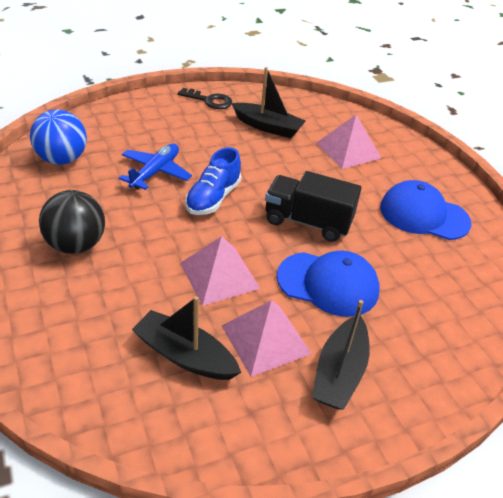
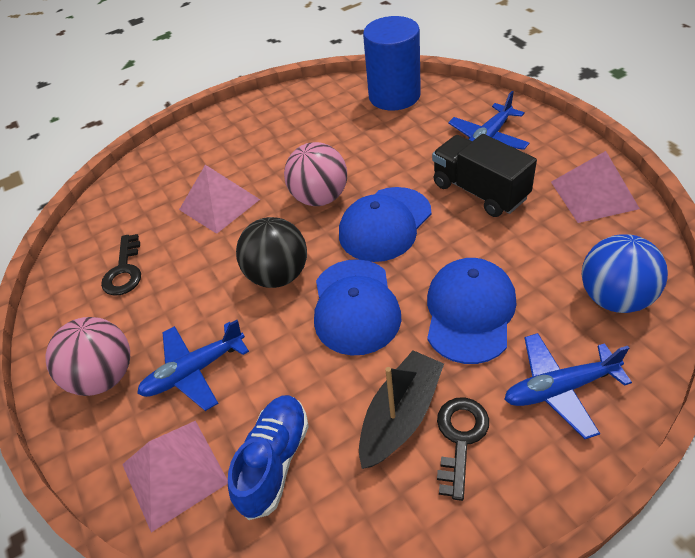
black boat: 3 -> 1
black key: 1 -> 2
blue cap: 2 -> 3
blue cylinder: 0 -> 1
blue plane: 1 -> 3
pink ball: 0 -> 2

